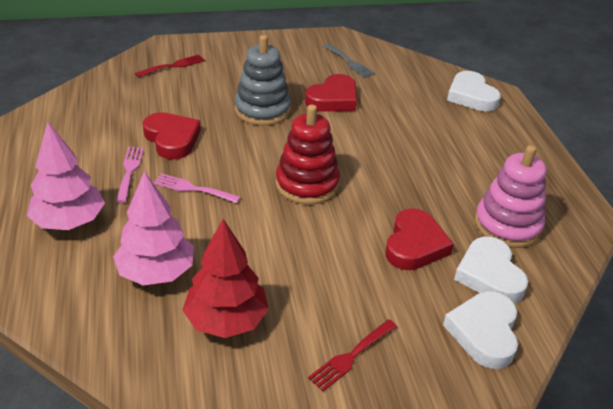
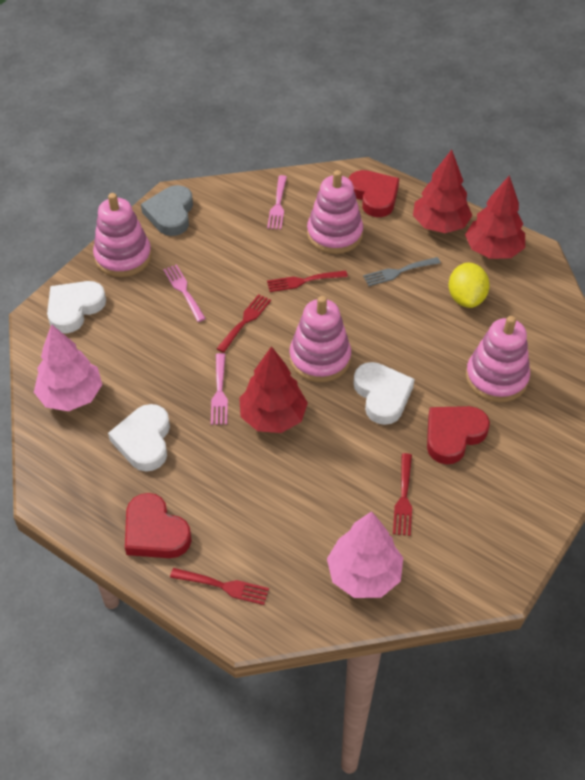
grey heart: 0 -> 1
grey stacking toy: 1 -> 0
pink fork: 2 -> 3
pink stacking toy: 1 -> 4
red fork: 2 -> 4
red stacking toy: 1 -> 0
red tree: 1 -> 3
yellow lemon: 0 -> 1

